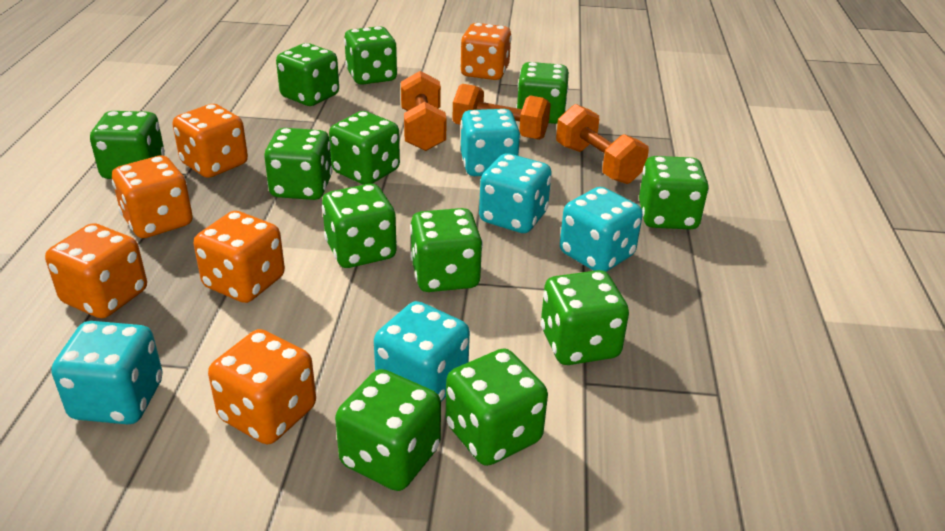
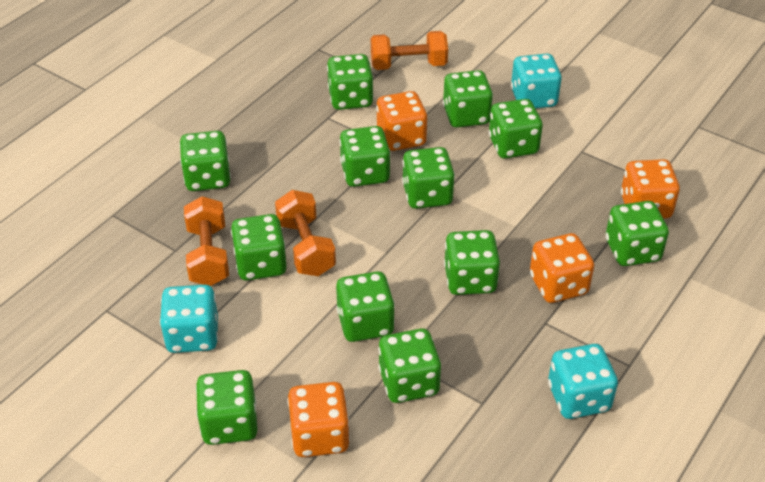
orange dice: 6 -> 4
turquoise dice: 5 -> 3

